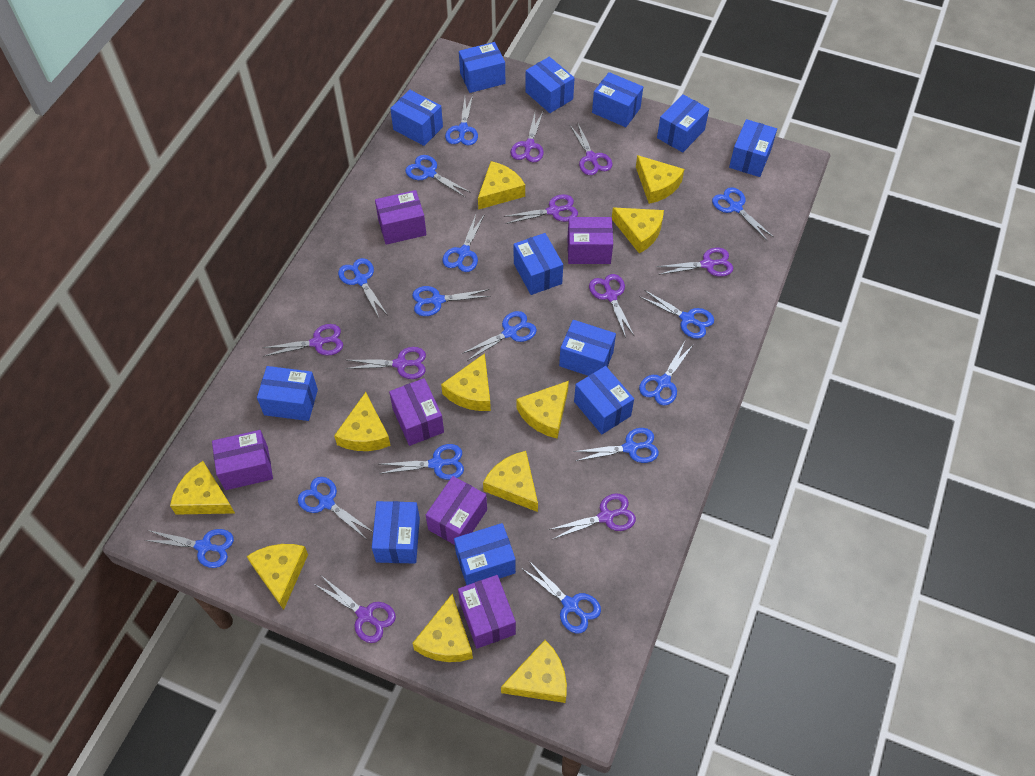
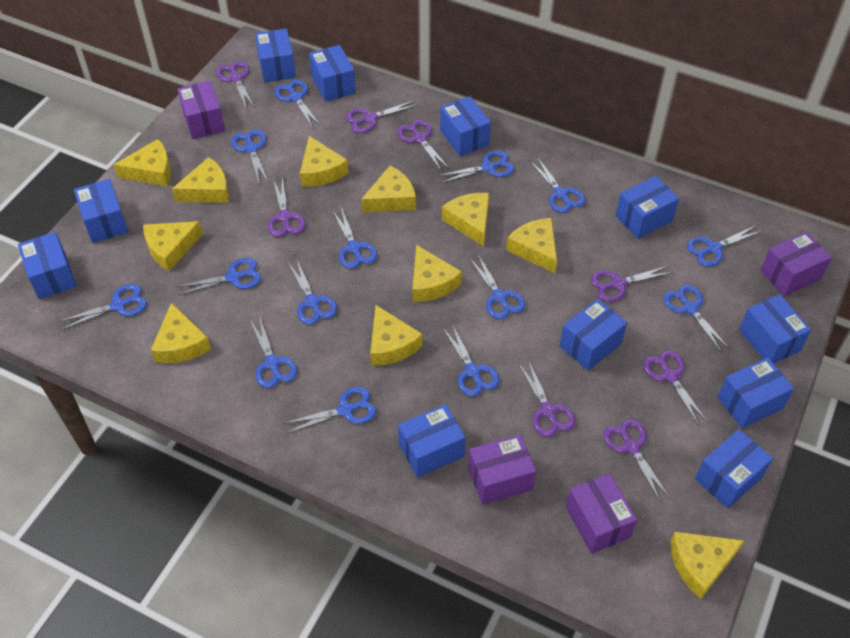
blue box: 12 -> 11
purple box: 6 -> 4
purple scissors: 9 -> 8

